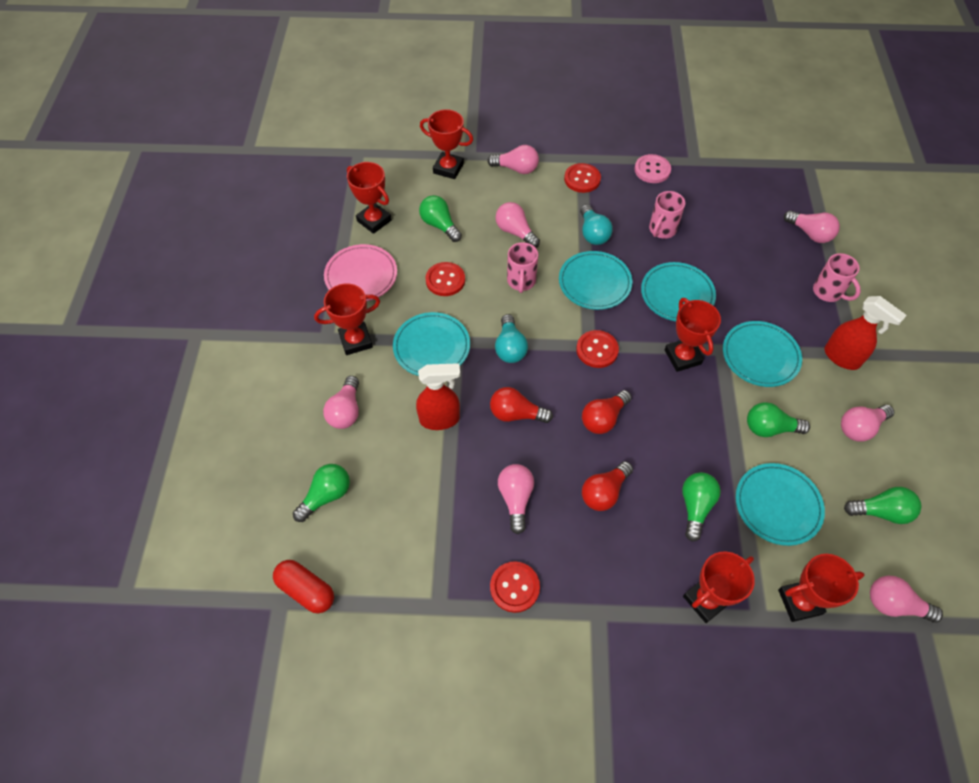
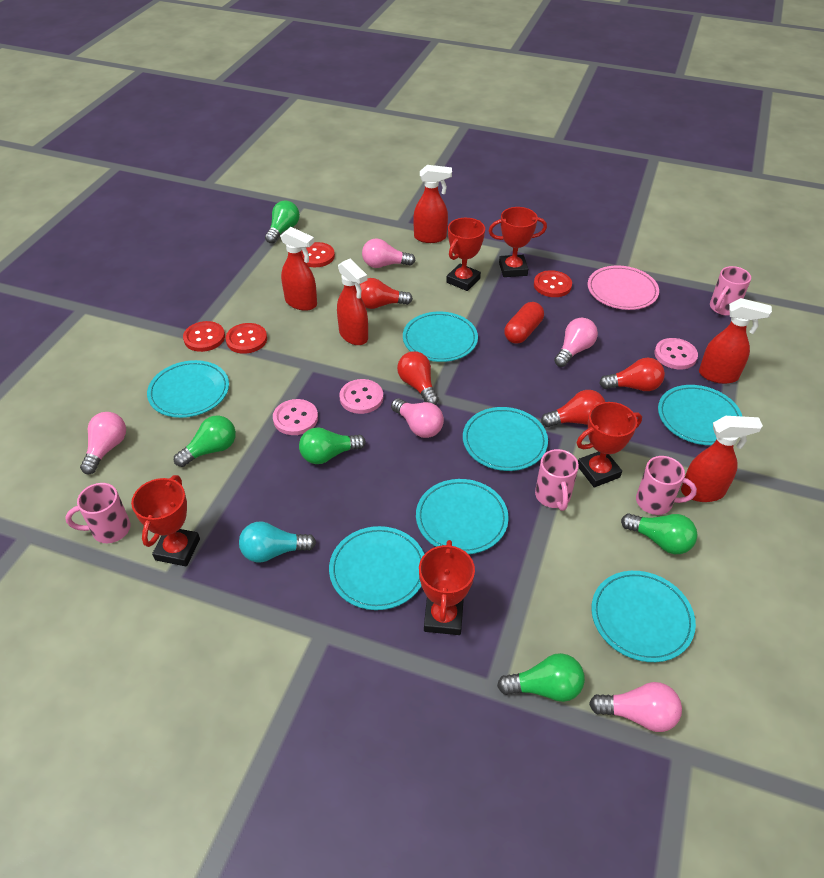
pink button: 1 -> 3
pink light bulb: 7 -> 5
pink mug: 3 -> 4
red light bulb: 3 -> 4
red spray bottle: 2 -> 5
red trophy: 6 -> 5
turquoise light bulb: 2 -> 1
turquoise plate: 5 -> 7

